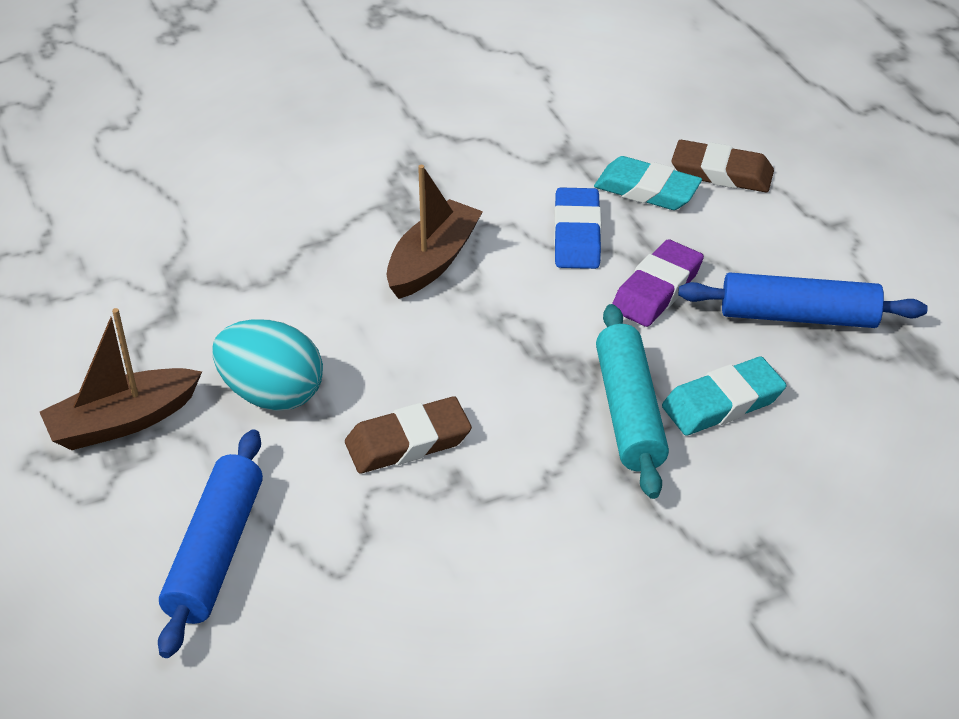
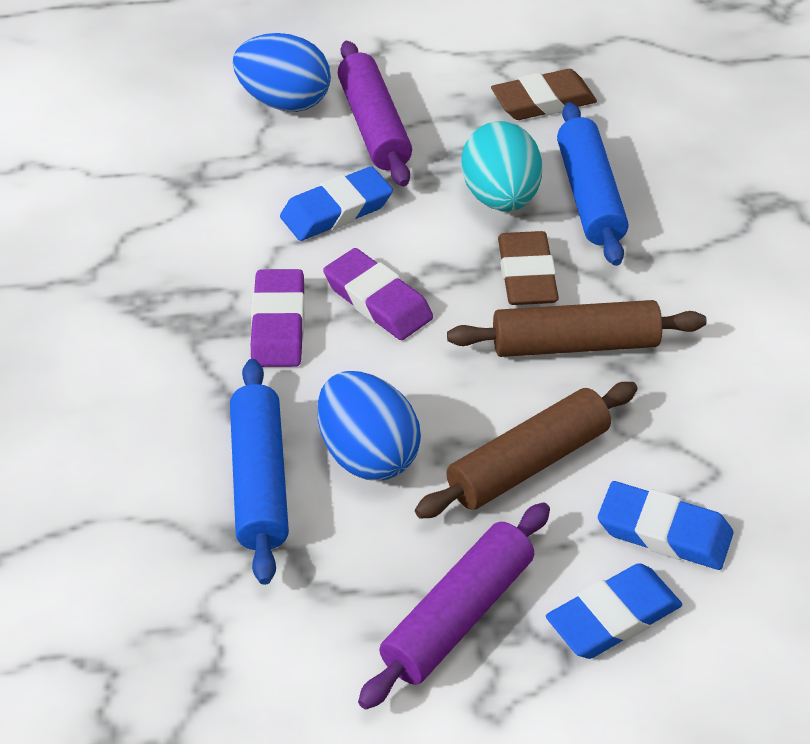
blue egg: 0 -> 2
blue eraser: 1 -> 3
brown boat: 2 -> 0
brown rolling pin: 0 -> 2
purple eraser: 1 -> 2
purple rolling pin: 0 -> 2
turquoise eraser: 2 -> 0
turquoise rolling pin: 1 -> 0

